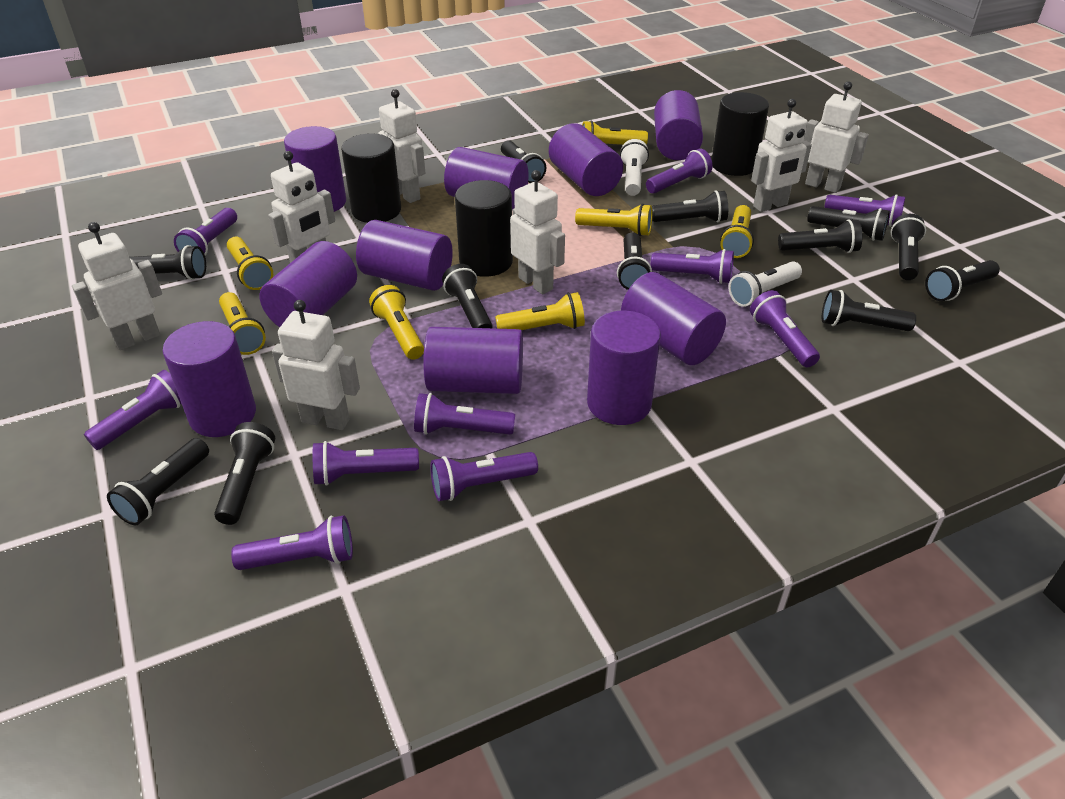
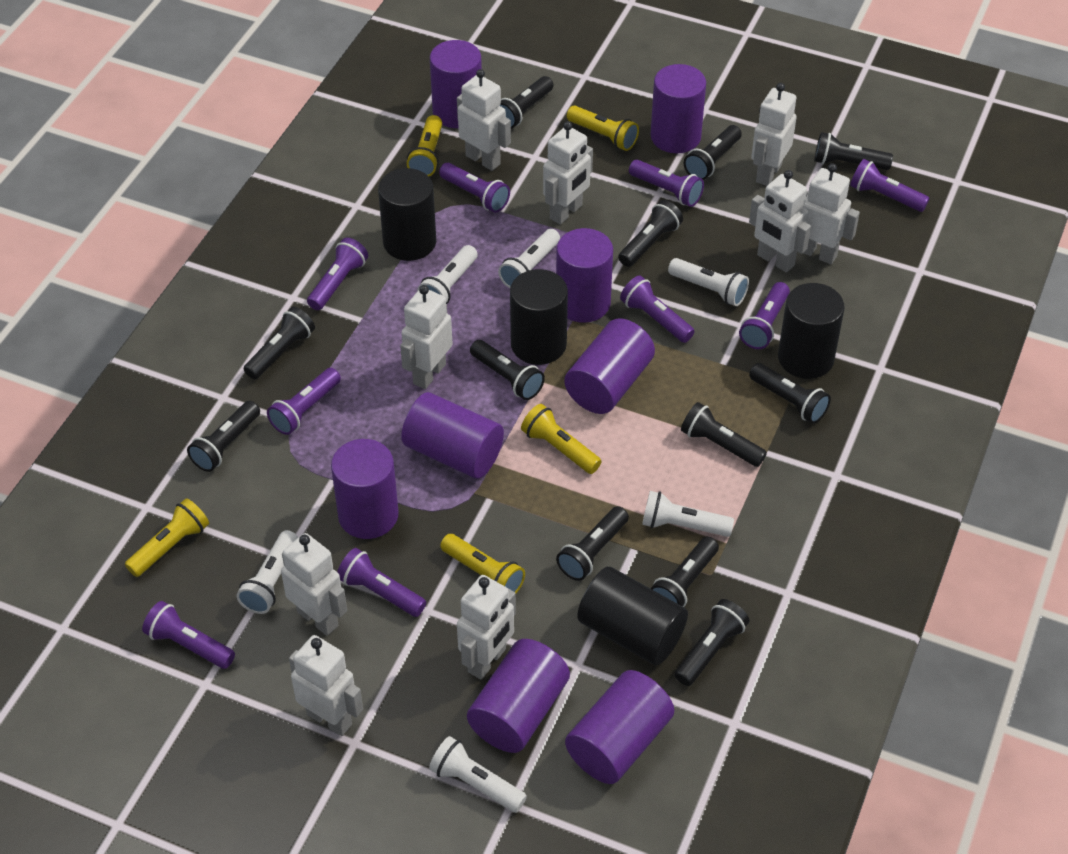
black cylinder: 3 -> 4
purple cylinder: 10 -> 8
purple flashlight: 10 -> 9
white flashlight: 2 -> 6
white robot: 7 -> 9
yellow flashlight: 7 -> 5

